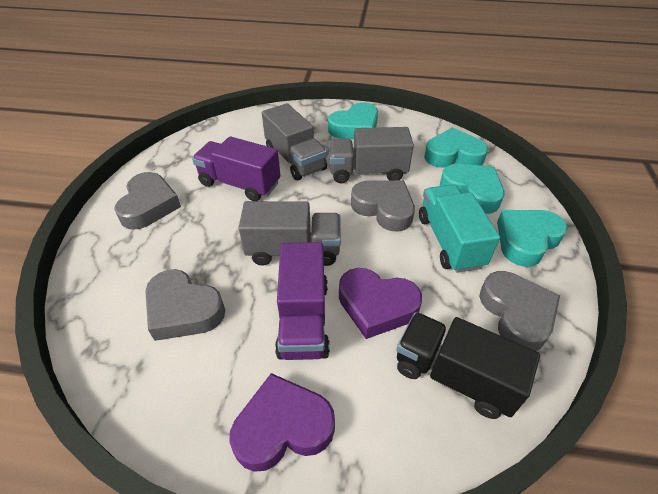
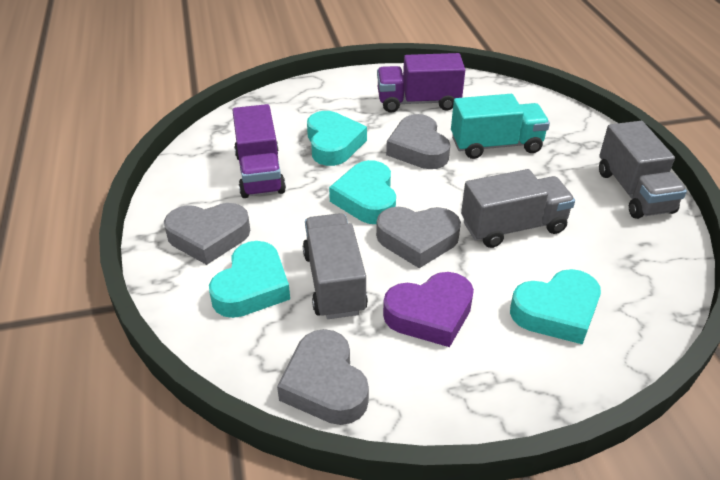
black truck: 1 -> 0
purple heart: 2 -> 1

